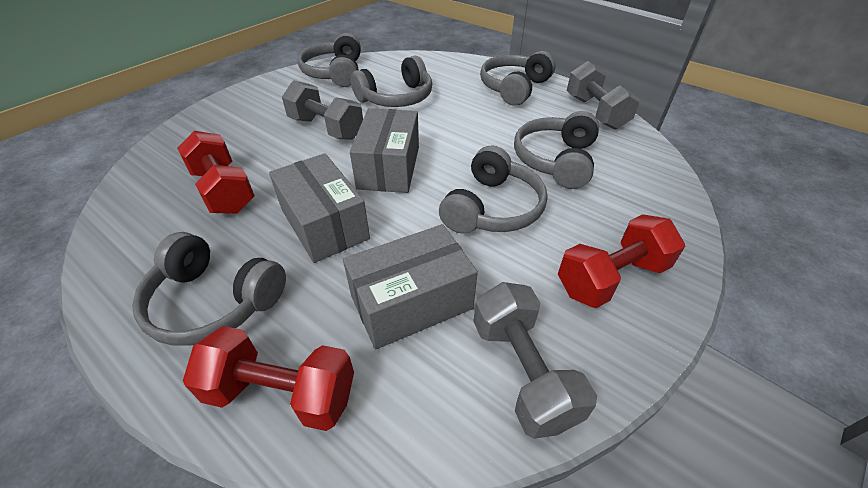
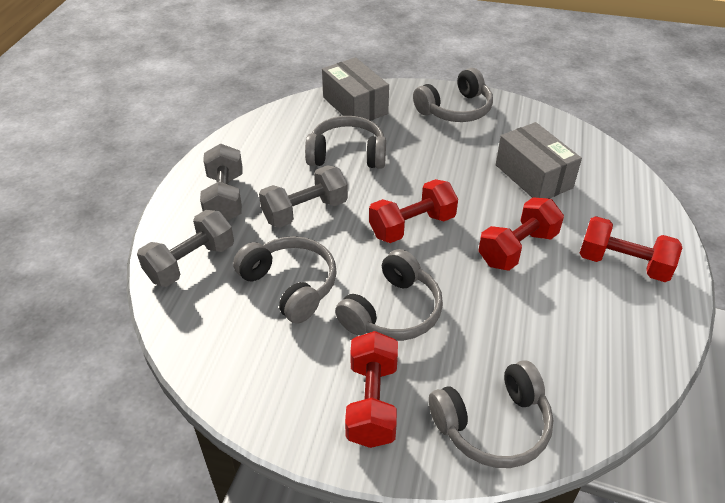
grey box: 3 -> 2
grey headphones: 6 -> 5
red dumbbell: 3 -> 4

